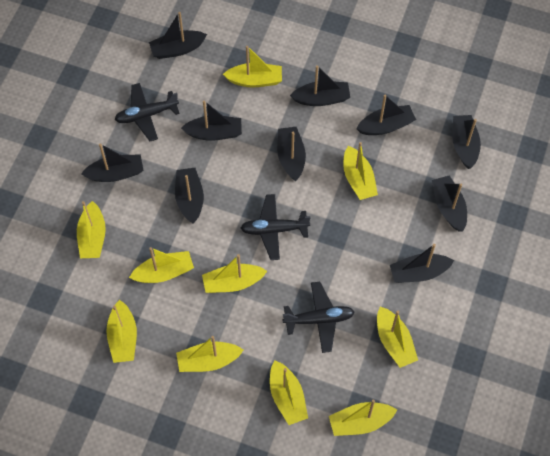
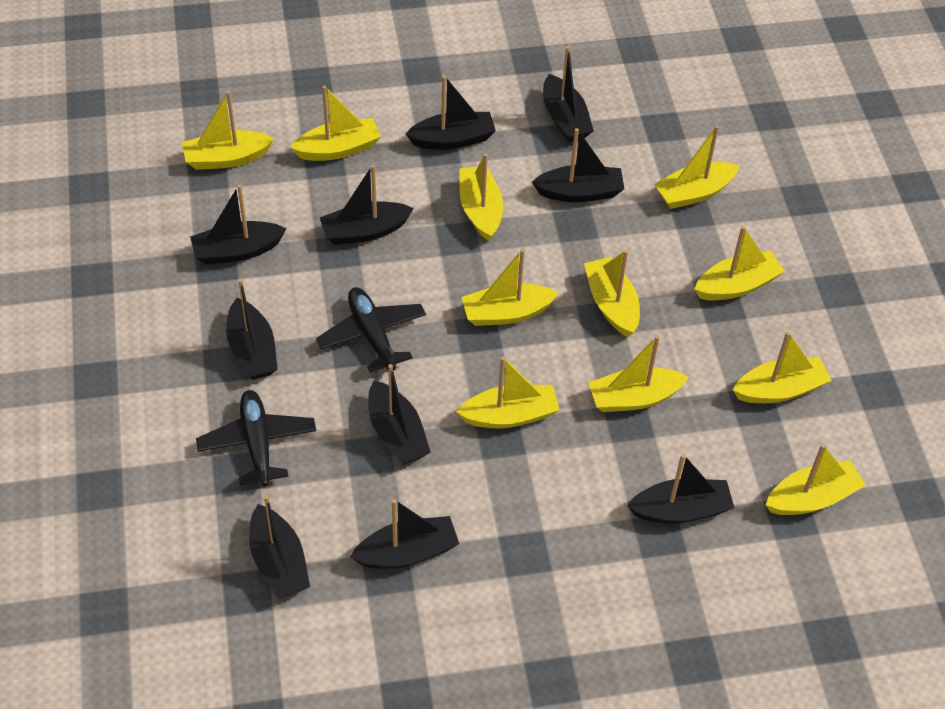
black plane: 3 -> 2
yellow boat: 10 -> 11

